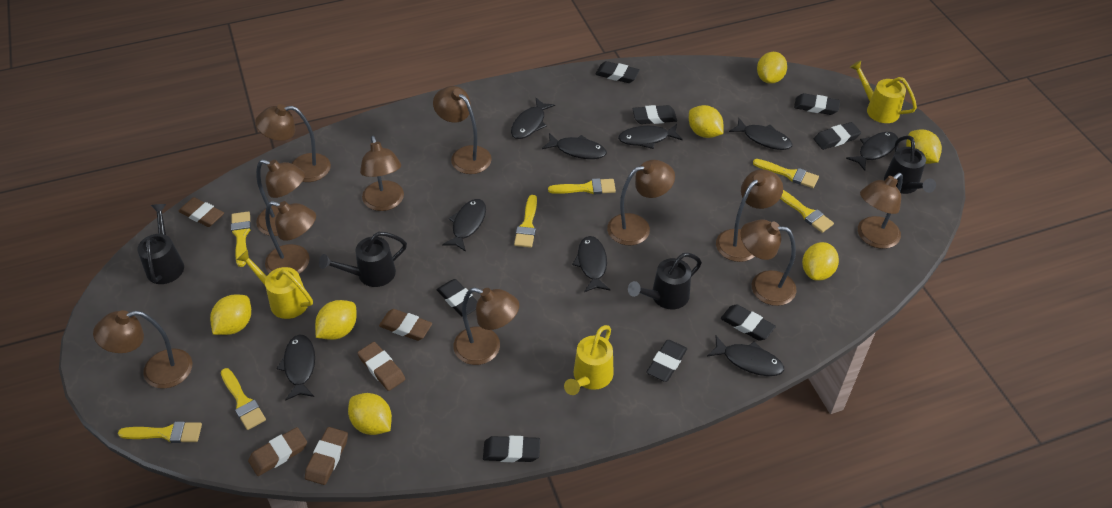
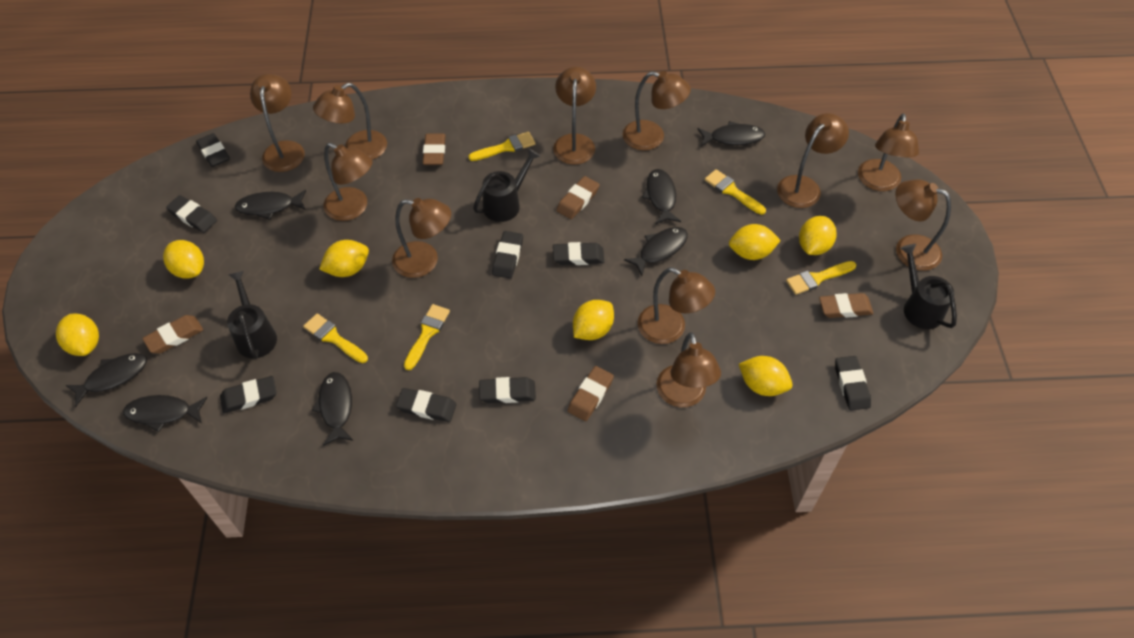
black fish: 9 -> 7
black watering can: 4 -> 3
yellow brush: 7 -> 5
yellow watering can: 3 -> 0

